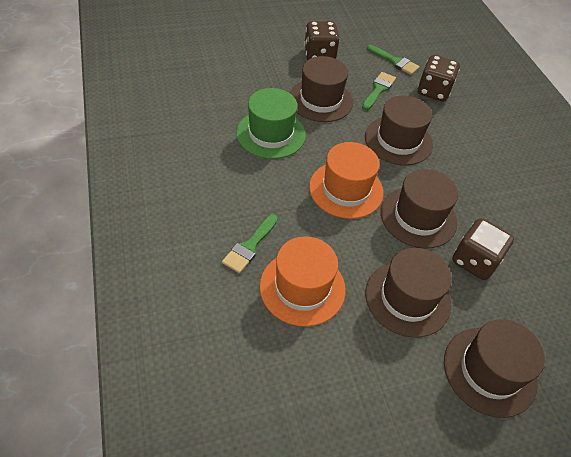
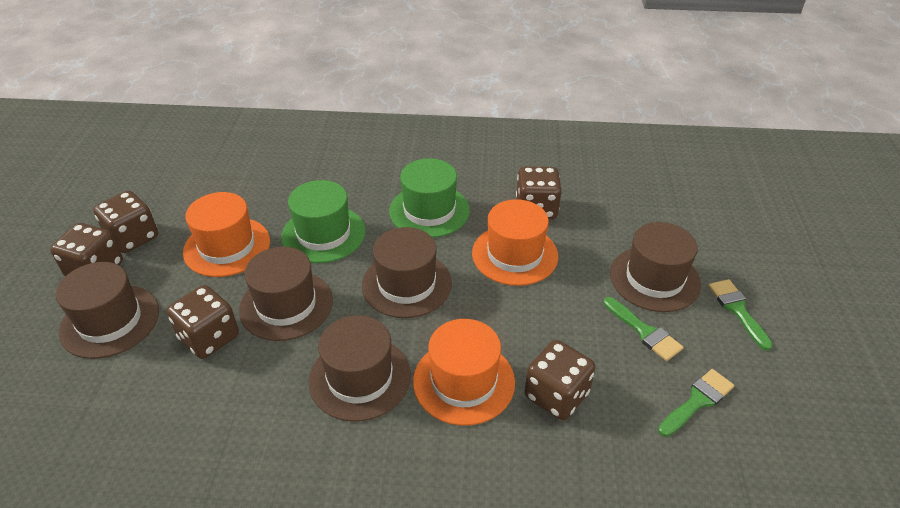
brown dice: 3 -> 5
green hat: 1 -> 2
orange hat: 2 -> 3

